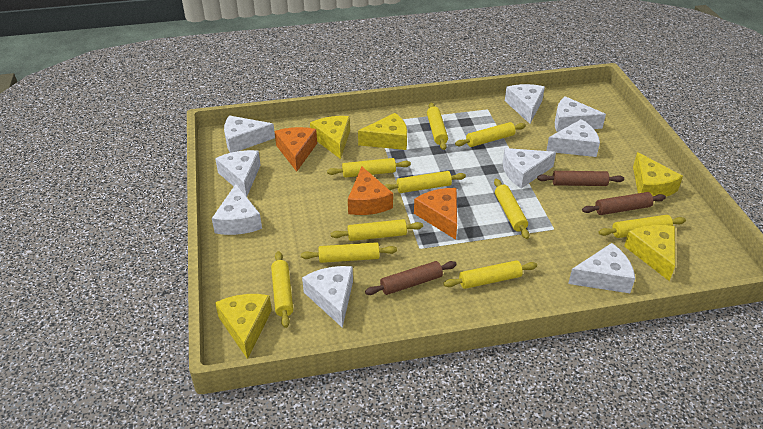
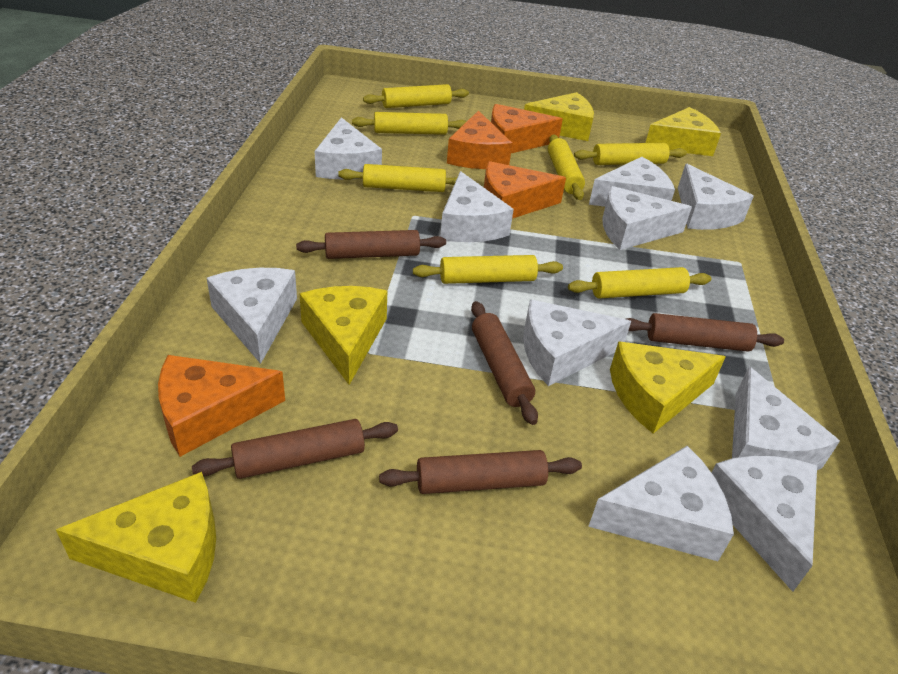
brown rolling pin: 3 -> 5
orange cheese: 3 -> 4
white cheese: 9 -> 10
yellow rolling pin: 10 -> 7

